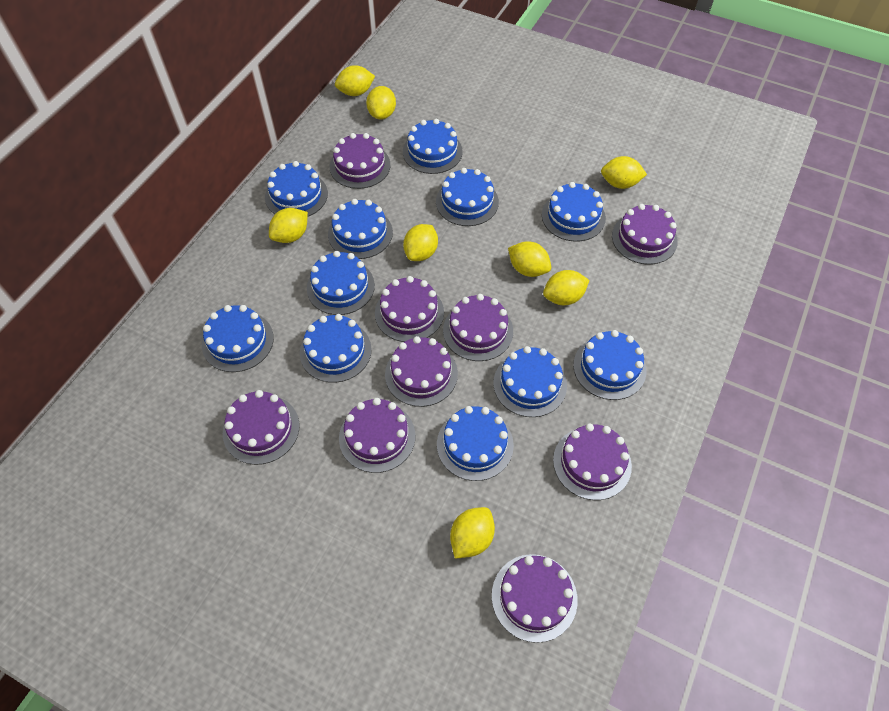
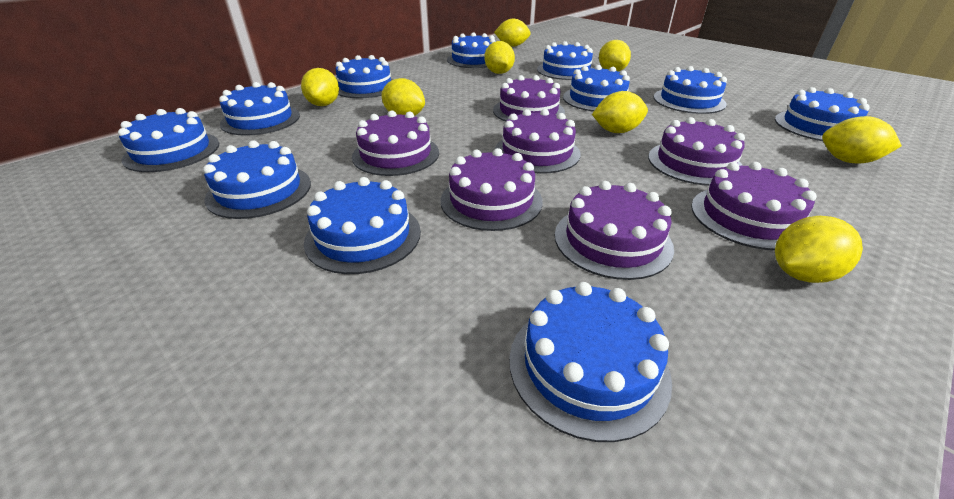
purple cake: 9 -> 7

